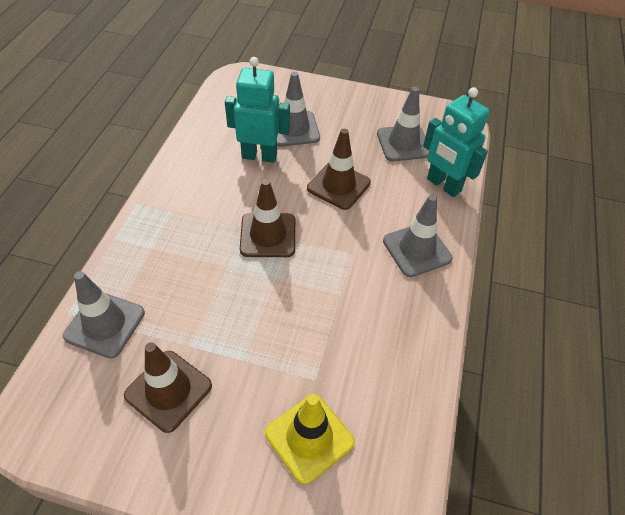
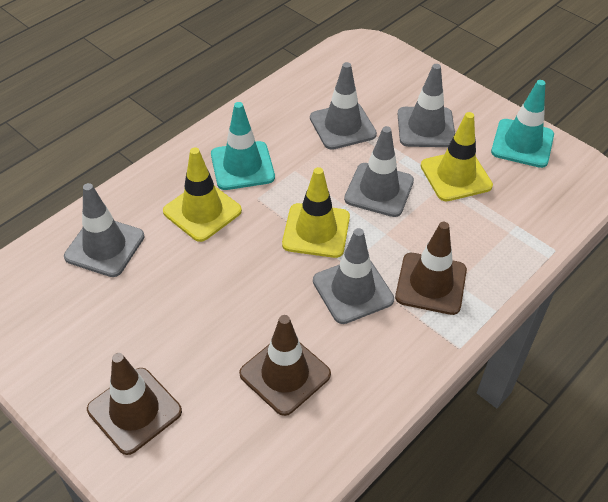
grey traffic cone: 4 -> 5
turquoise robot: 2 -> 0
turquoise traffic cone: 0 -> 2
yellow traffic cone: 1 -> 3

